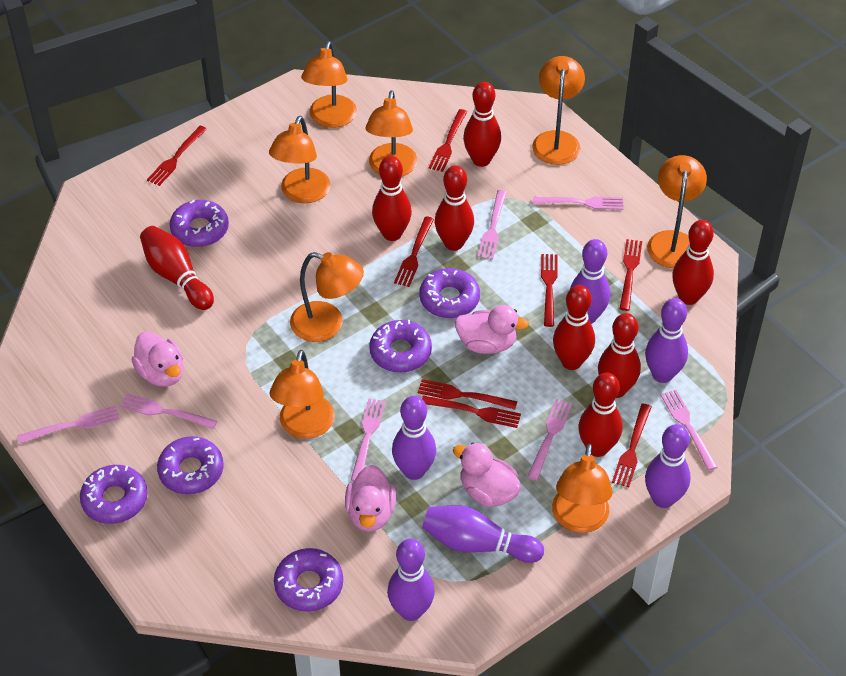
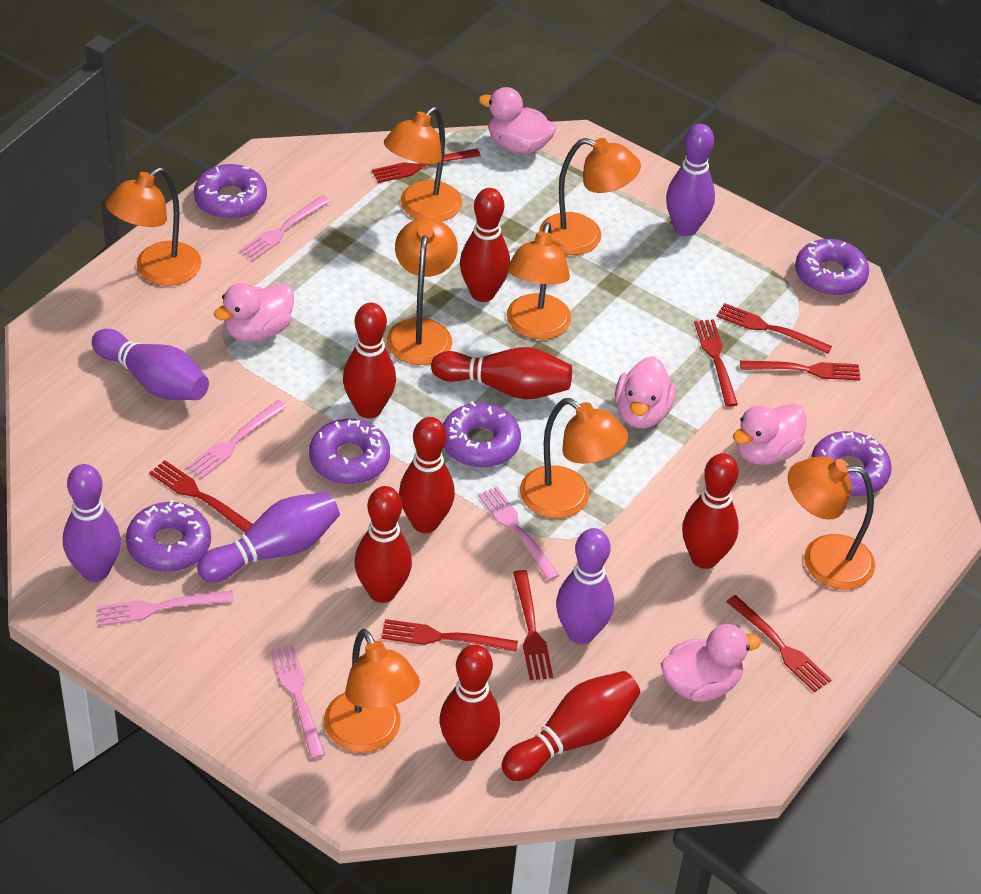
pink duck: 4 -> 5
pink fork: 7 -> 5
purple bowling pin: 6 -> 5

